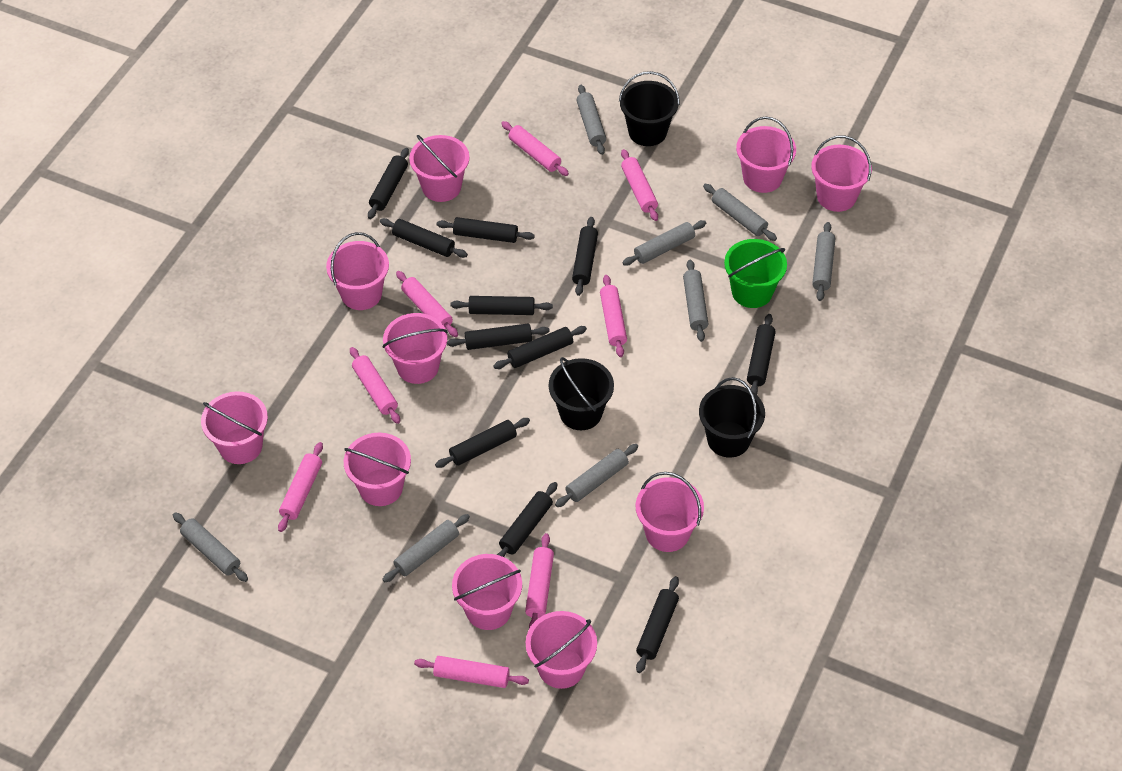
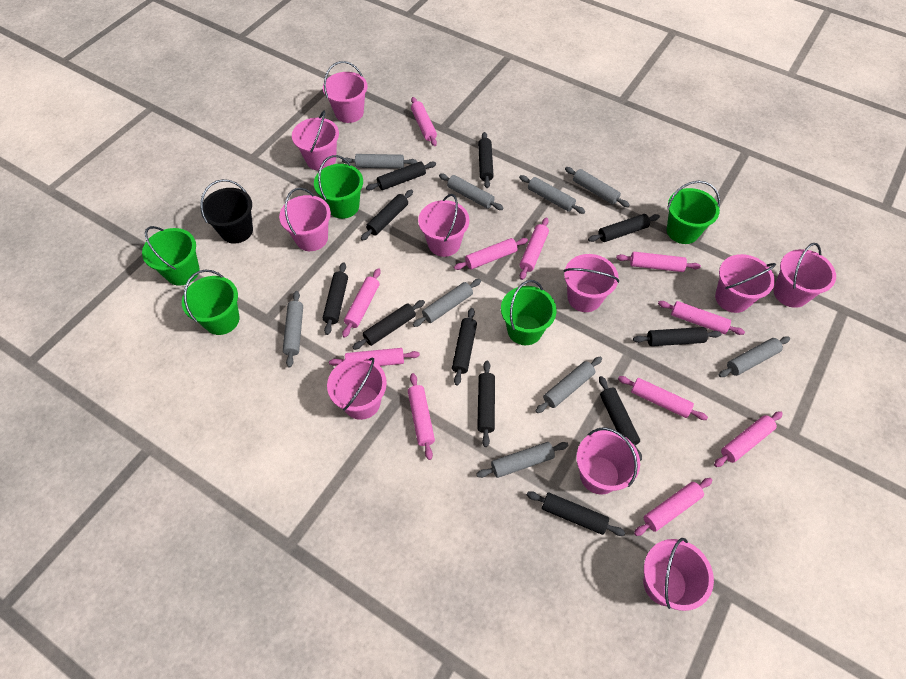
black bucket: 3 -> 1
green bucket: 1 -> 5
grey rolling pin: 8 -> 9
pink rolling pin: 8 -> 11

